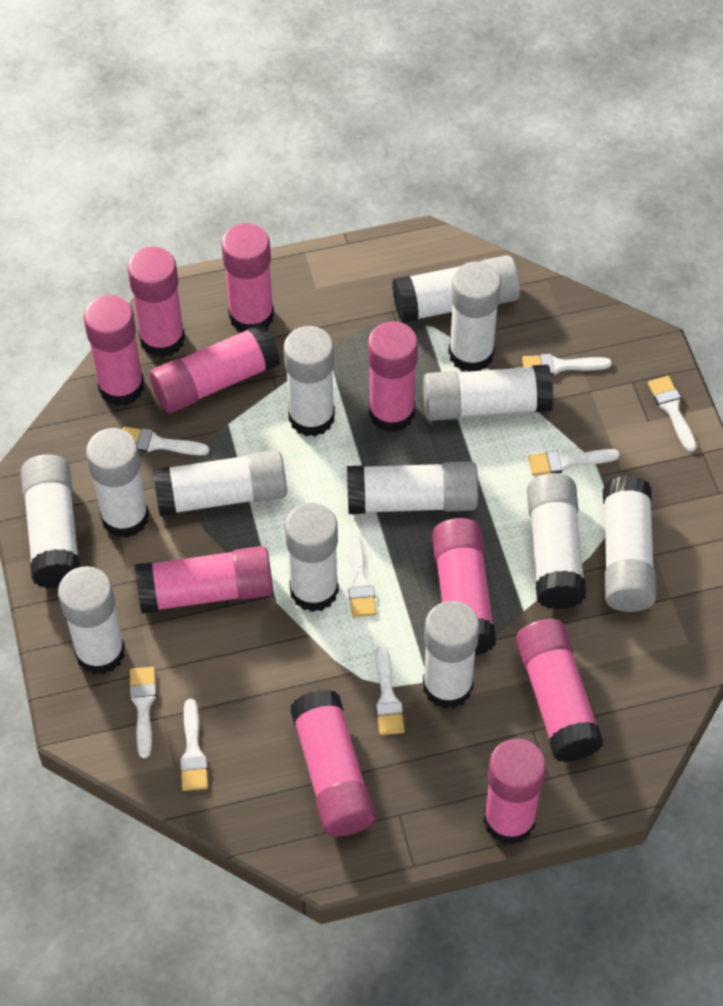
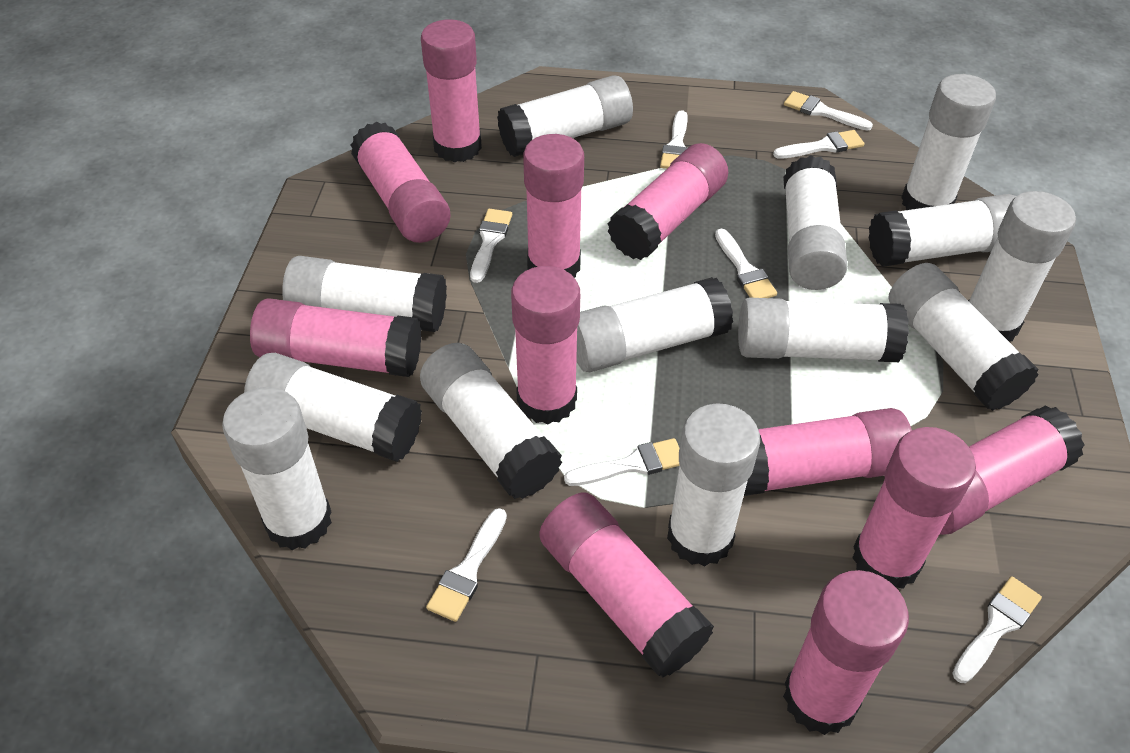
pink glue stick: 10 -> 11

